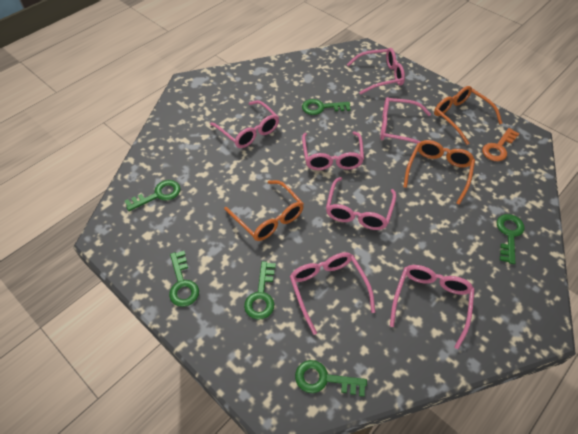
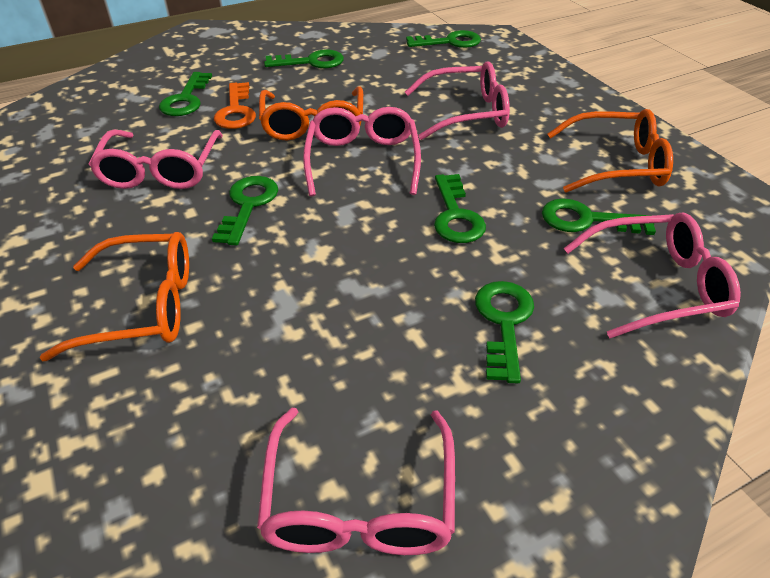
green key: 6 -> 7
pink glasses: 7 -> 5

